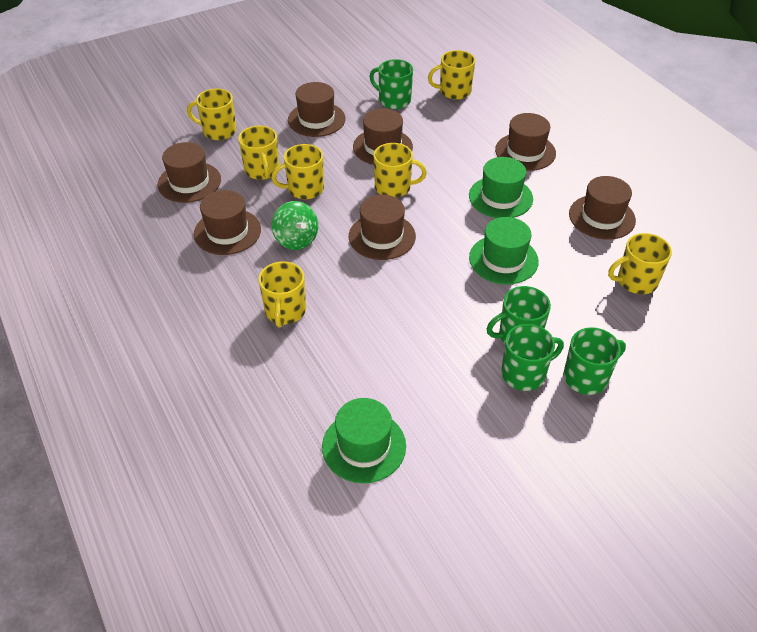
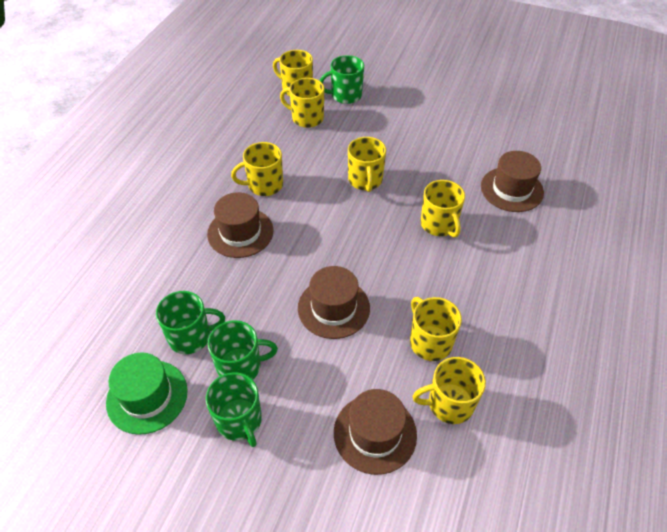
brown hat: 7 -> 4
green hat: 3 -> 1
green spinning top: 1 -> 0

